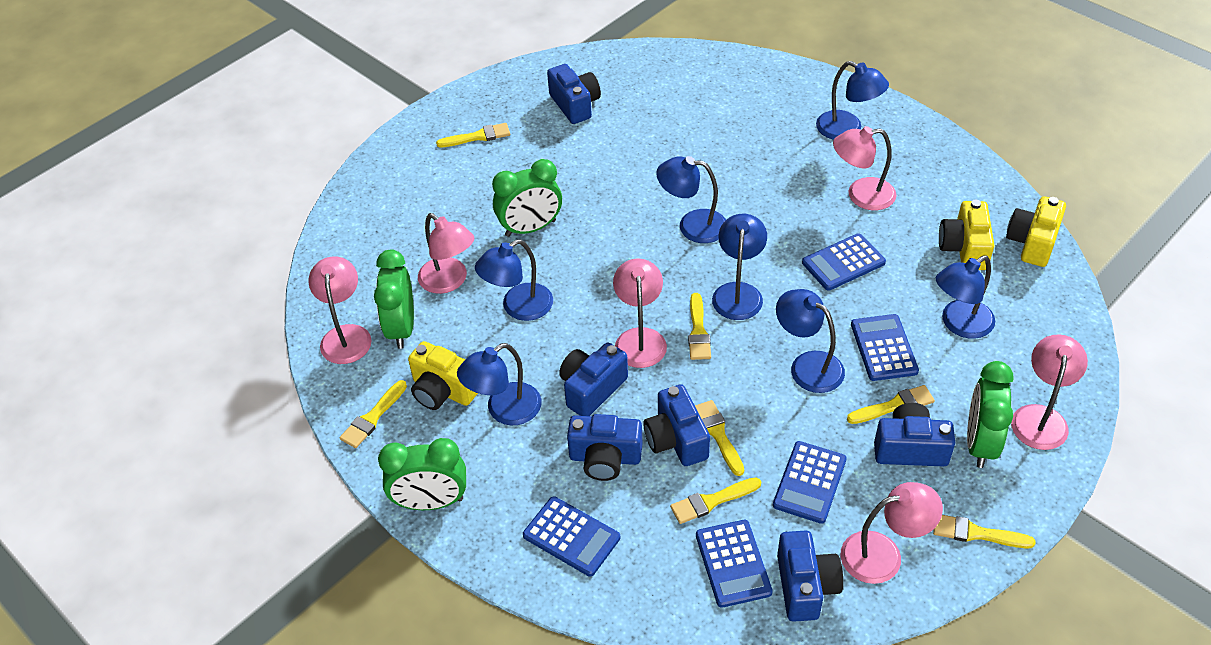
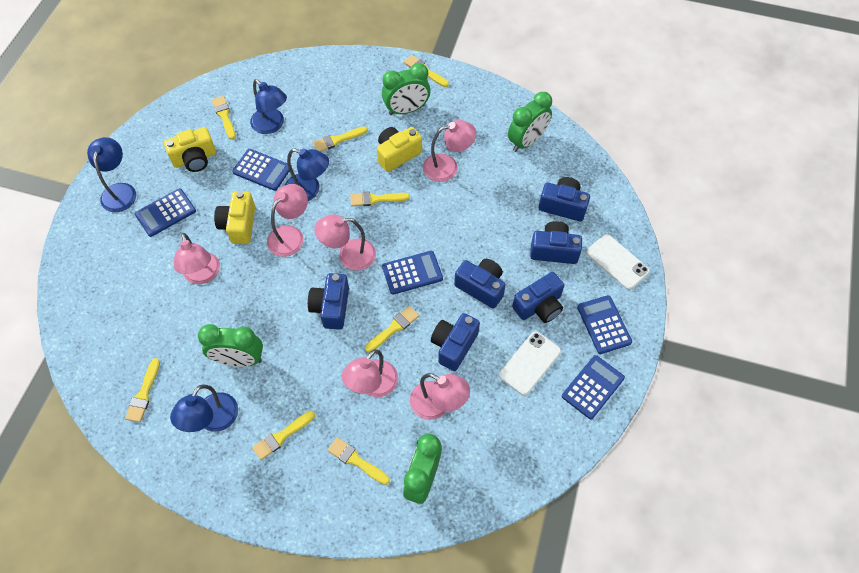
blue lamp: 7 -> 4
white phone: 0 -> 2
yellow brush: 7 -> 8

